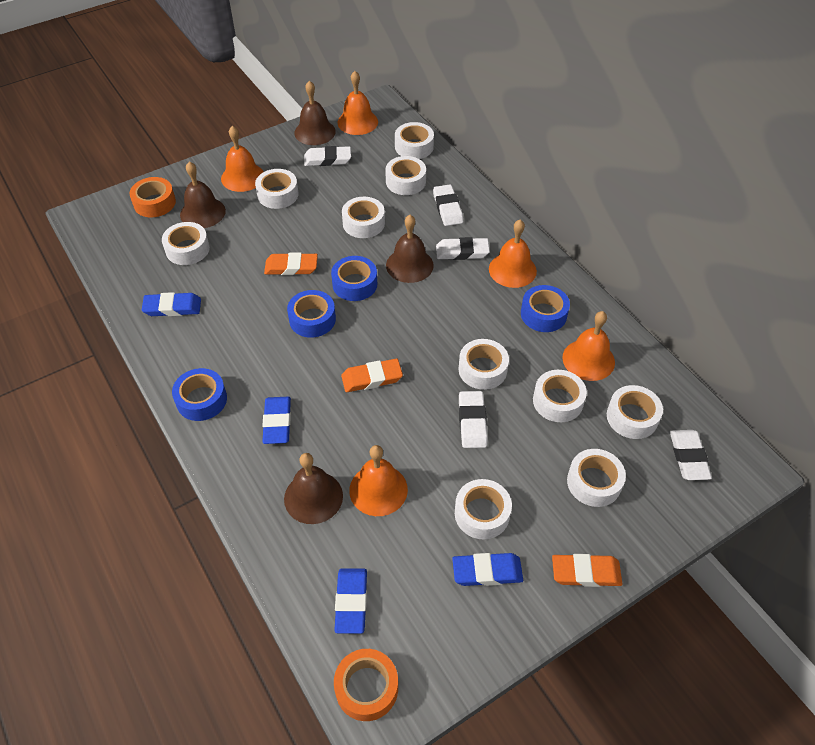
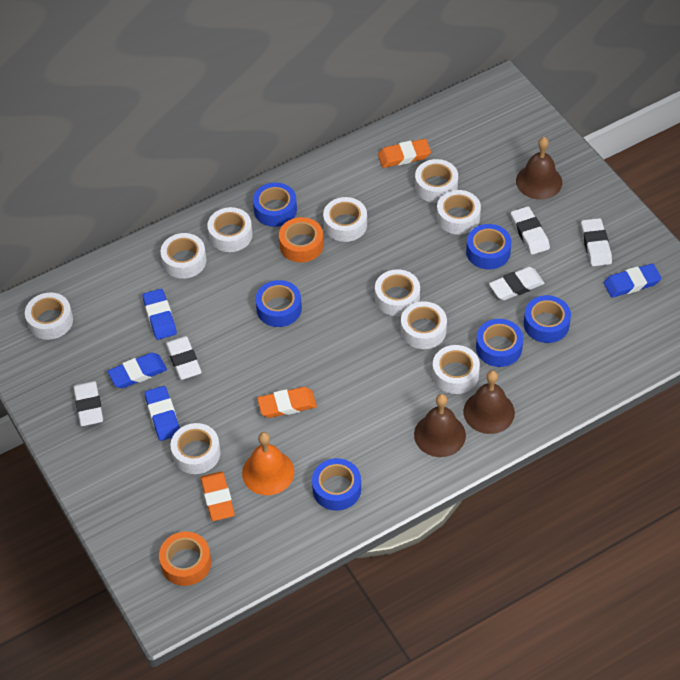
blue tape: 4 -> 6
brown bell: 4 -> 3
orange bell: 5 -> 1

